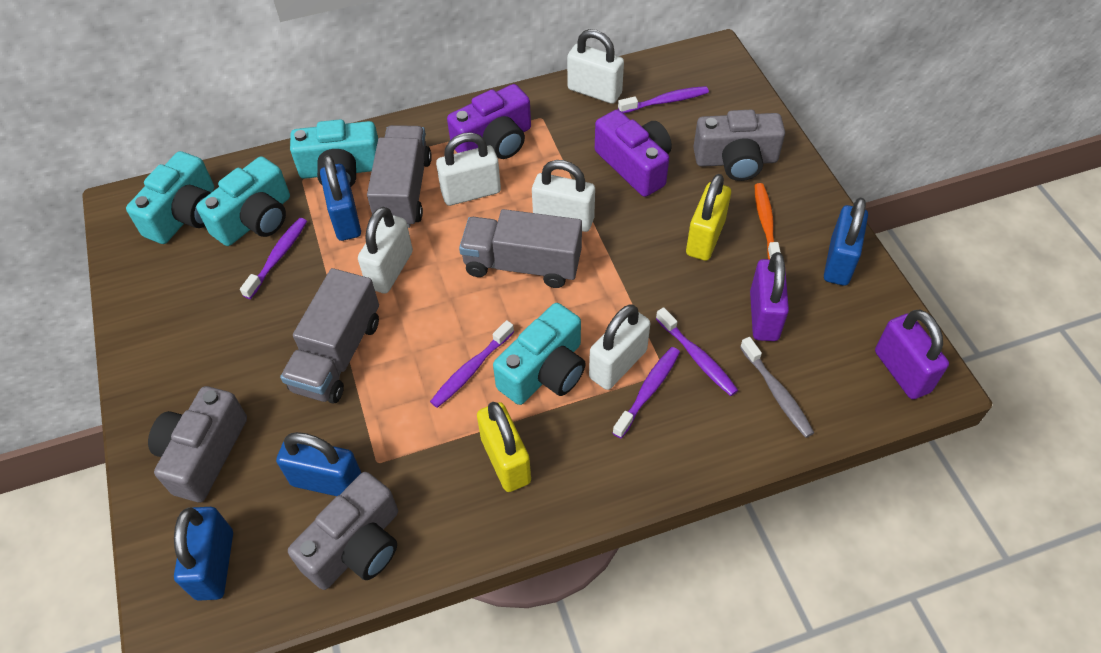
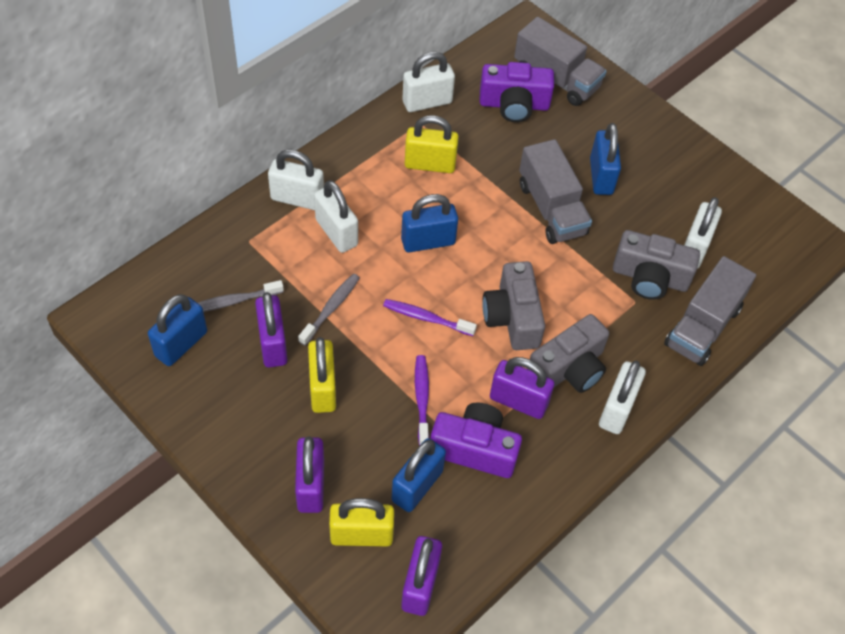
grey toothbrush: 1 -> 2
orange toothbrush: 1 -> 0
purple padlock: 2 -> 4
purple toothbrush: 5 -> 2
turquoise camera: 4 -> 0
yellow padlock: 2 -> 3

